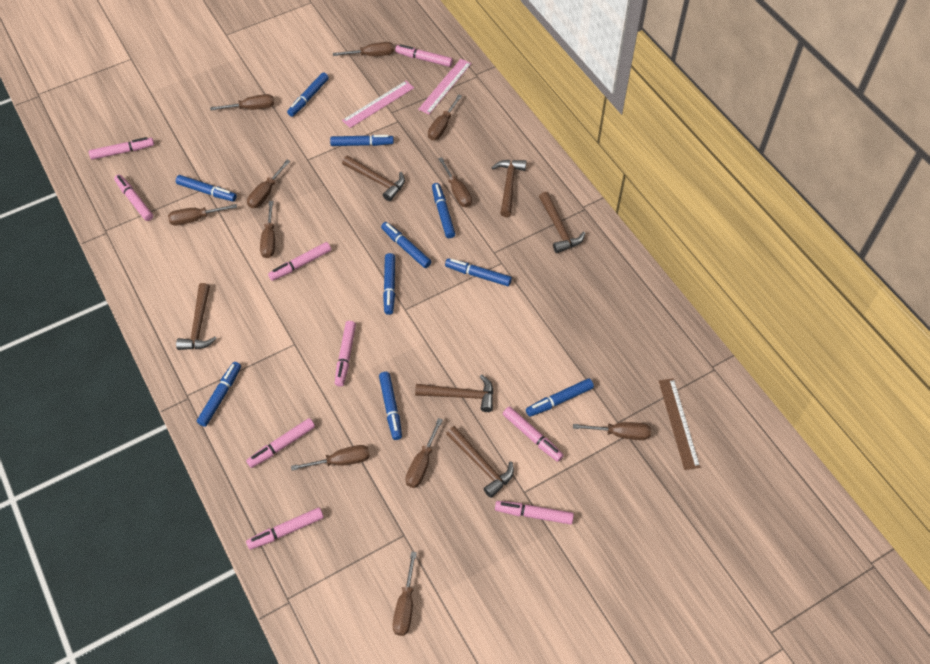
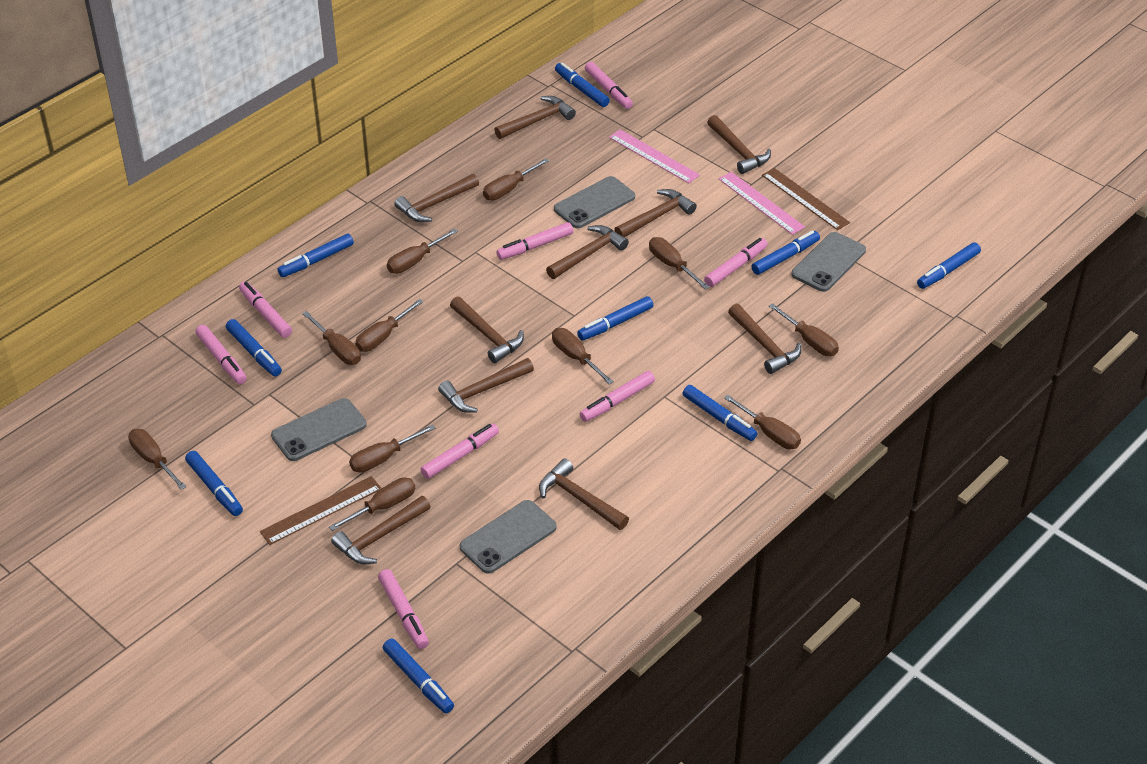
blue marker: 10 -> 9
brown hammer: 6 -> 10
brown ruler: 1 -> 2
grey phone: 0 -> 4
pink marker: 9 -> 8

